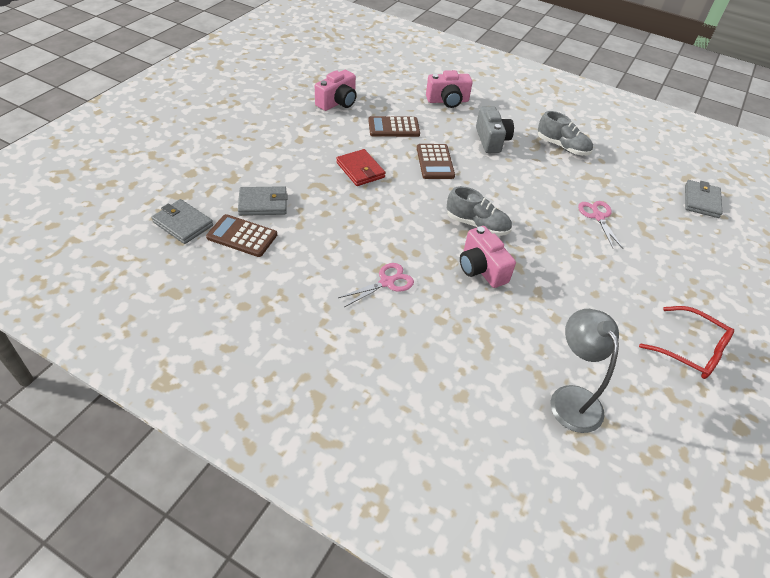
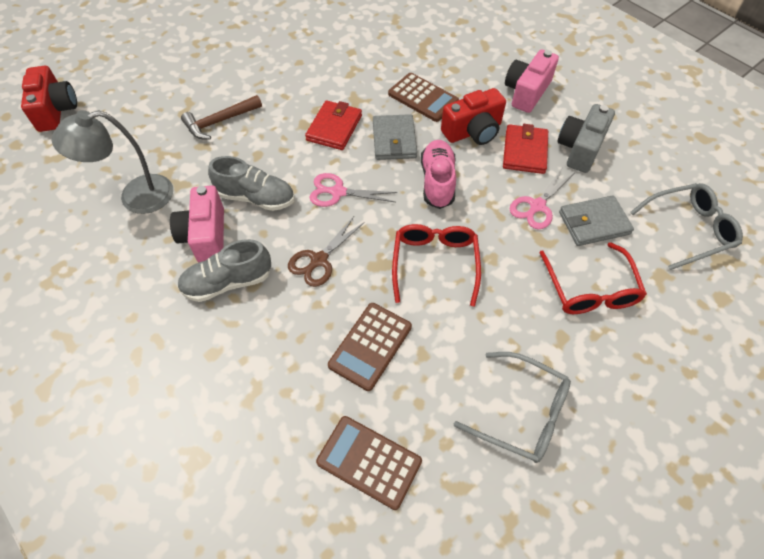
brown hammer: 0 -> 1
brown scissors: 0 -> 1
grey glasses: 0 -> 2
grey wallet: 3 -> 2
pink camera: 3 -> 2
pink shoe: 0 -> 1
red camera: 0 -> 2
red glasses: 1 -> 2
red wallet: 1 -> 2

